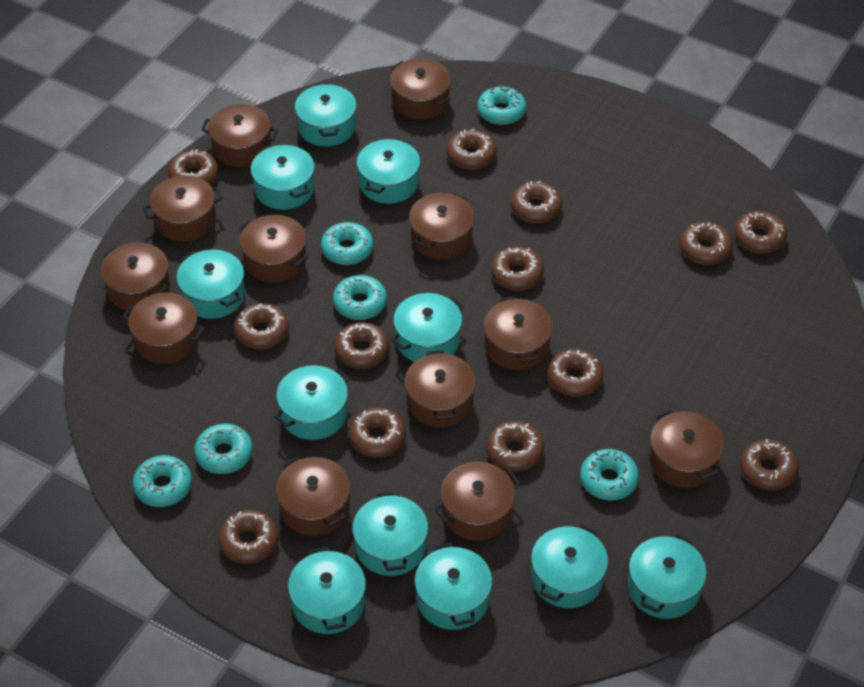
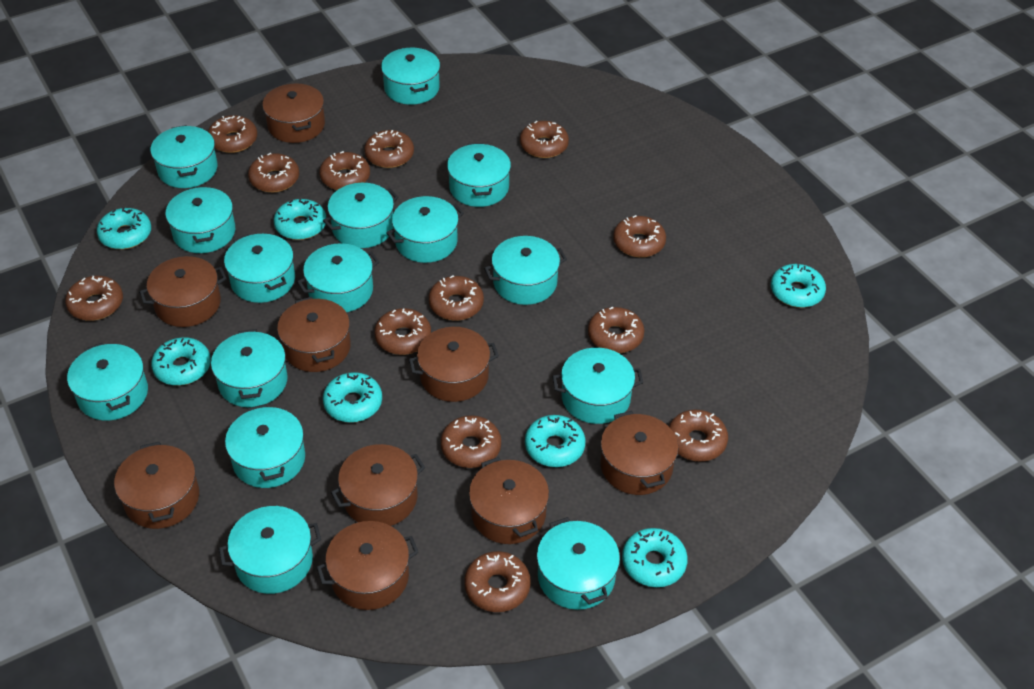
brown pot: 12 -> 9
turquoise donut: 6 -> 7
turquoise pot: 11 -> 15

